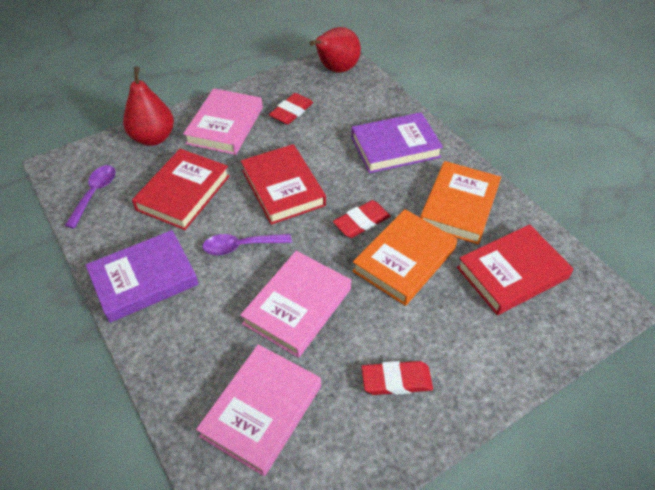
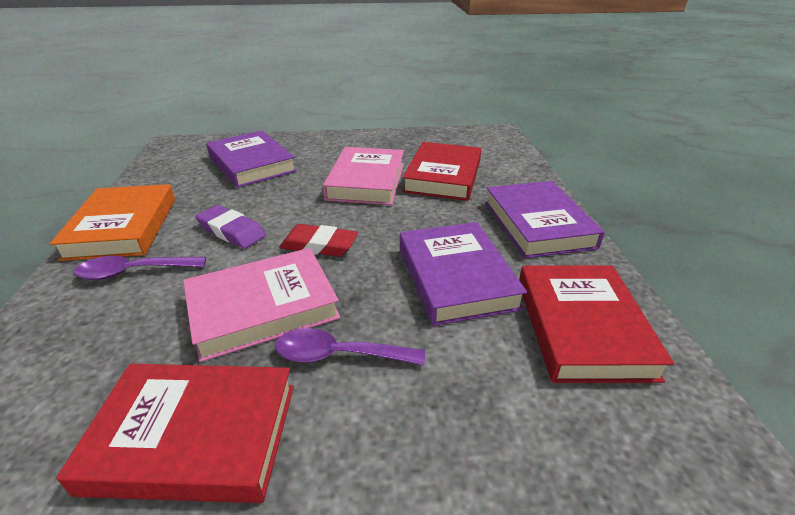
orange book: 2 -> 1
pink book: 3 -> 2
purple book: 2 -> 3
purple eraser: 0 -> 1
red eraser: 3 -> 1
red pear: 2 -> 0

